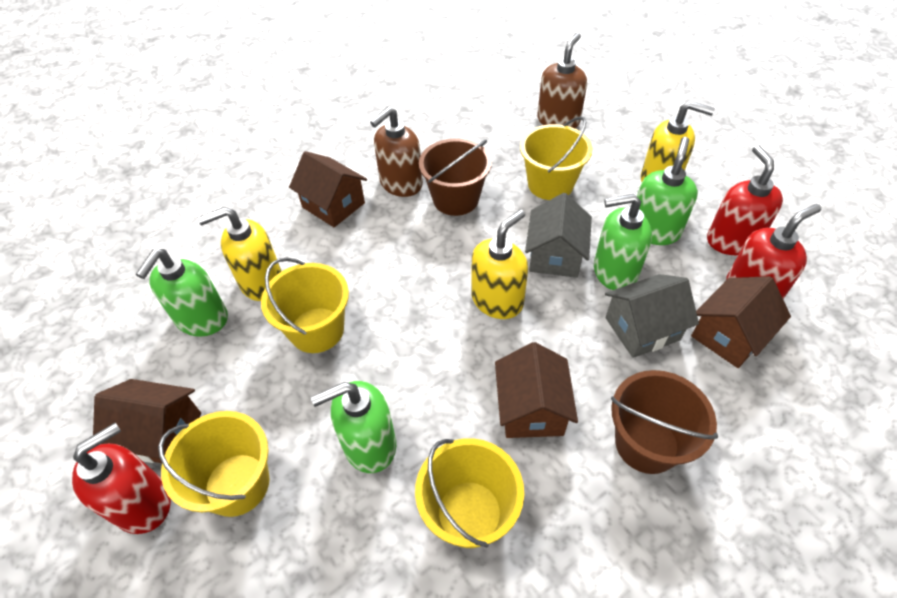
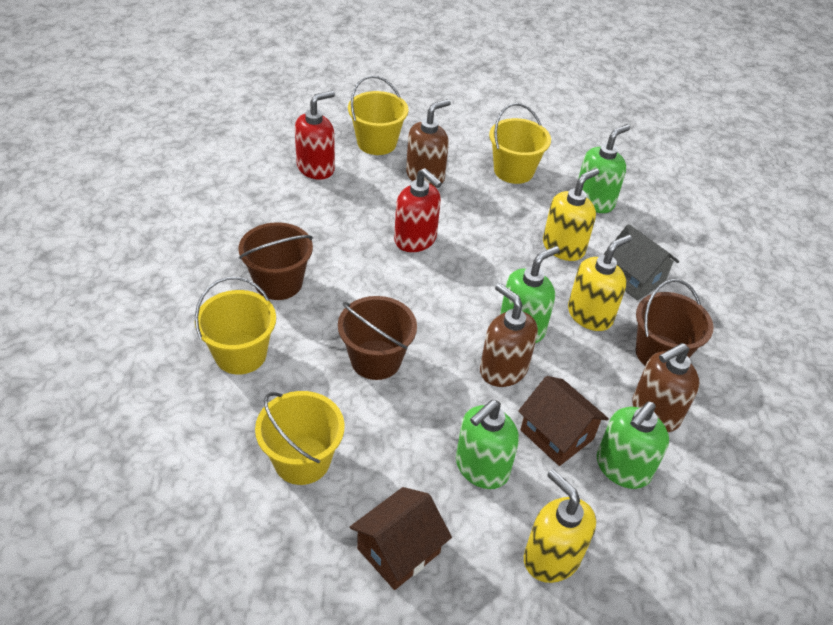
brown bucket: 2 -> 3
brown house: 4 -> 2
brown soap dispenser: 2 -> 3
grey house: 2 -> 1
red soap dispenser: 3 -> 2

